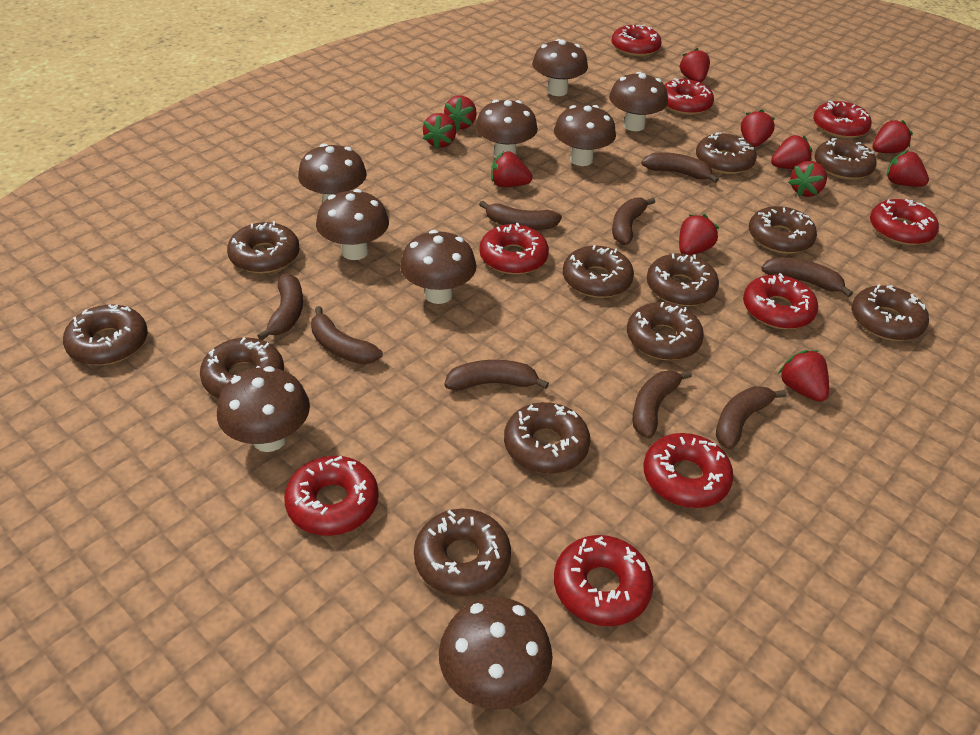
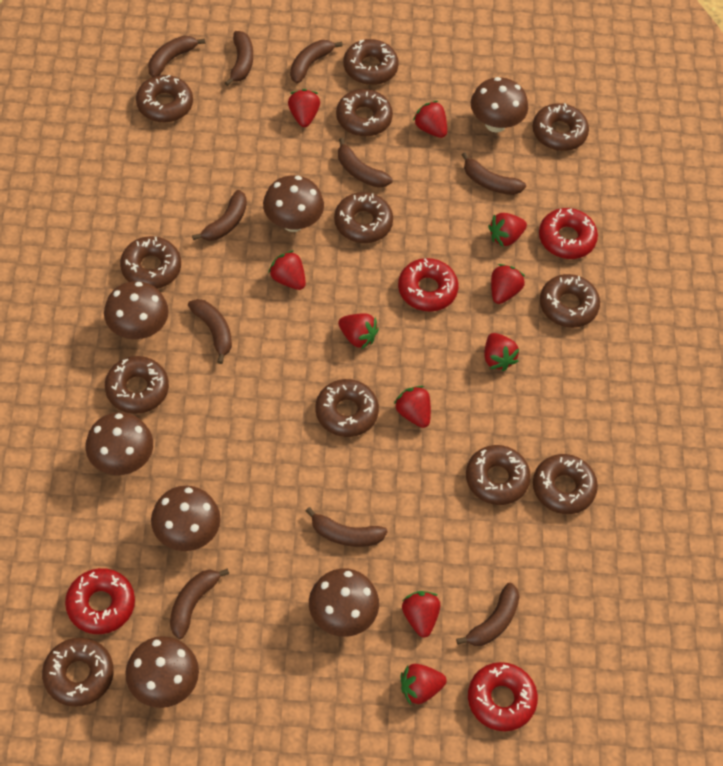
brown banana: 9 -> 10
brown mushroom: 9 -> 7
red donut: 9 -> 4
red strawberry: 11 -> 10

